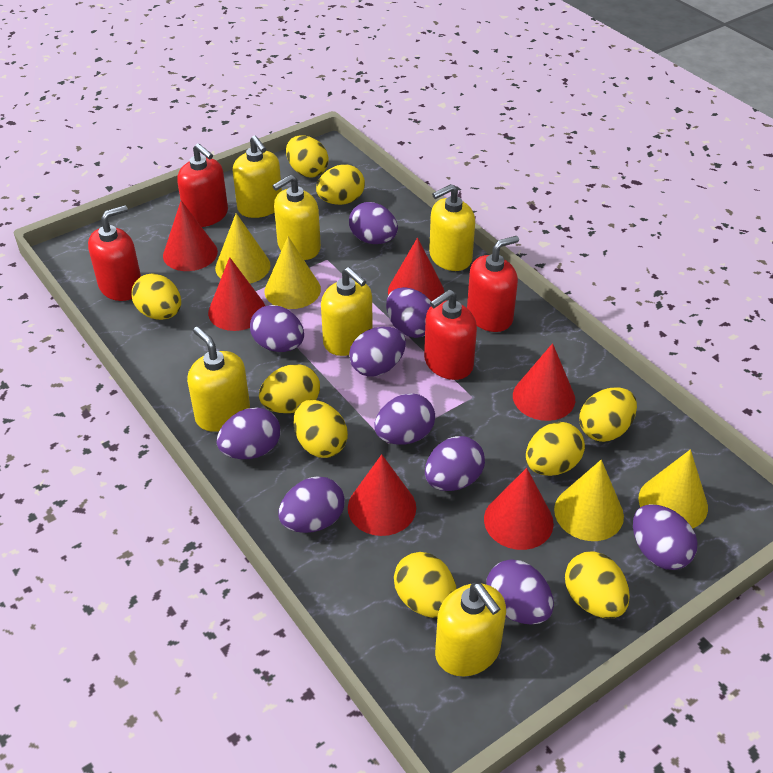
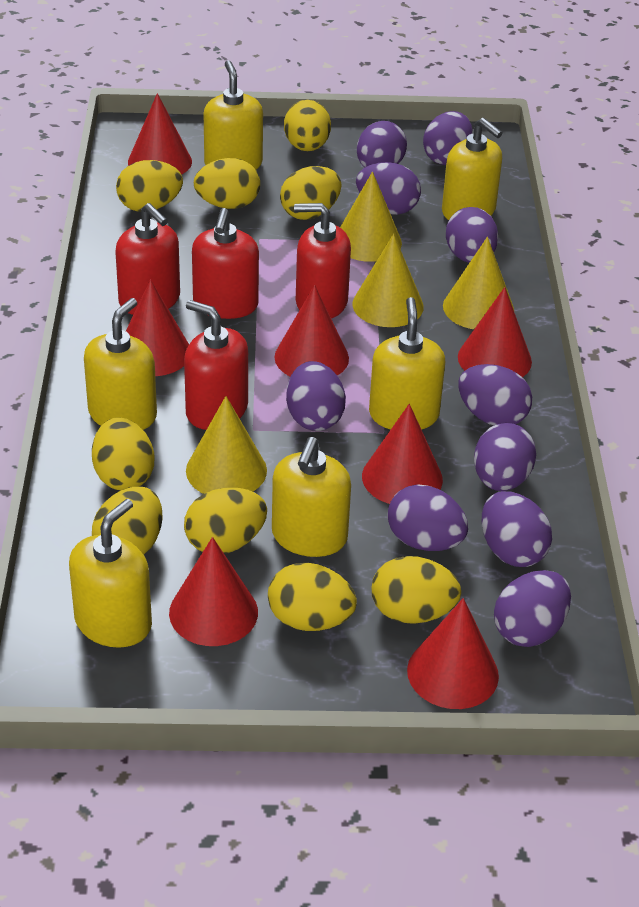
red cone: 6 -> 7

